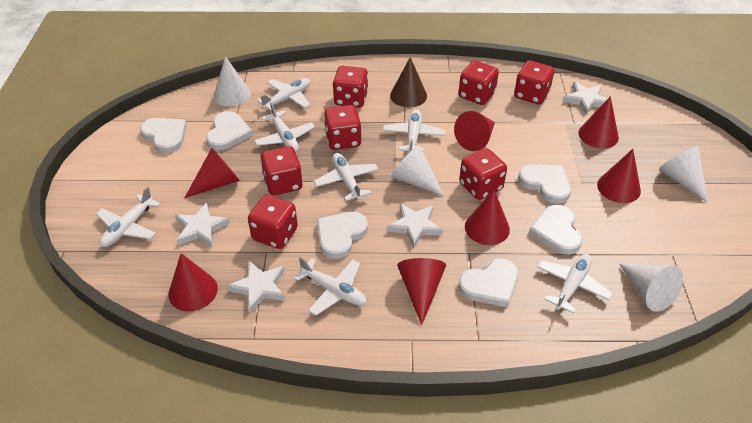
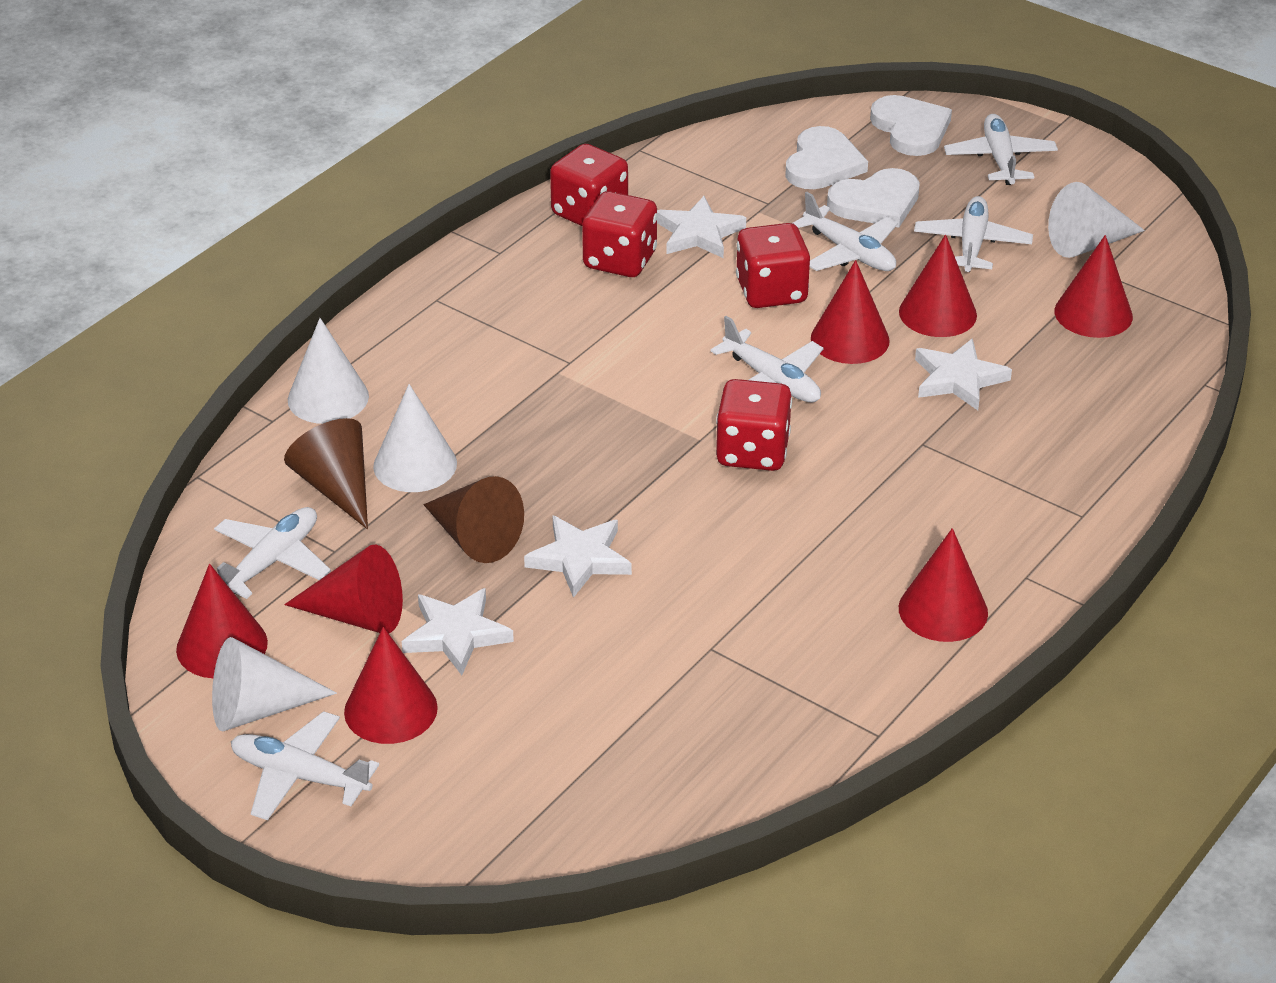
brown cone: 1 -> 2
red dice: 7 -> 4
white heart: 6 -> 3
white plane: 7 -> 6

